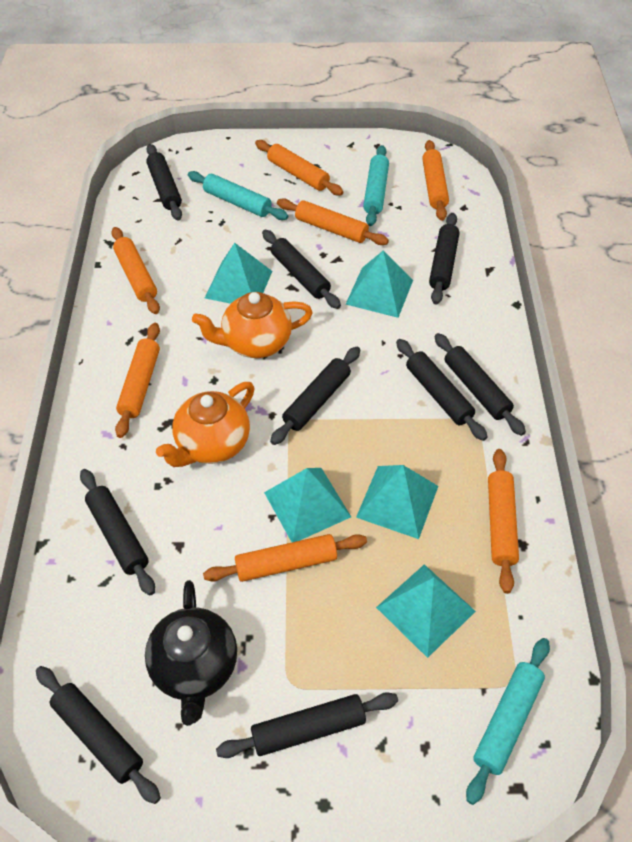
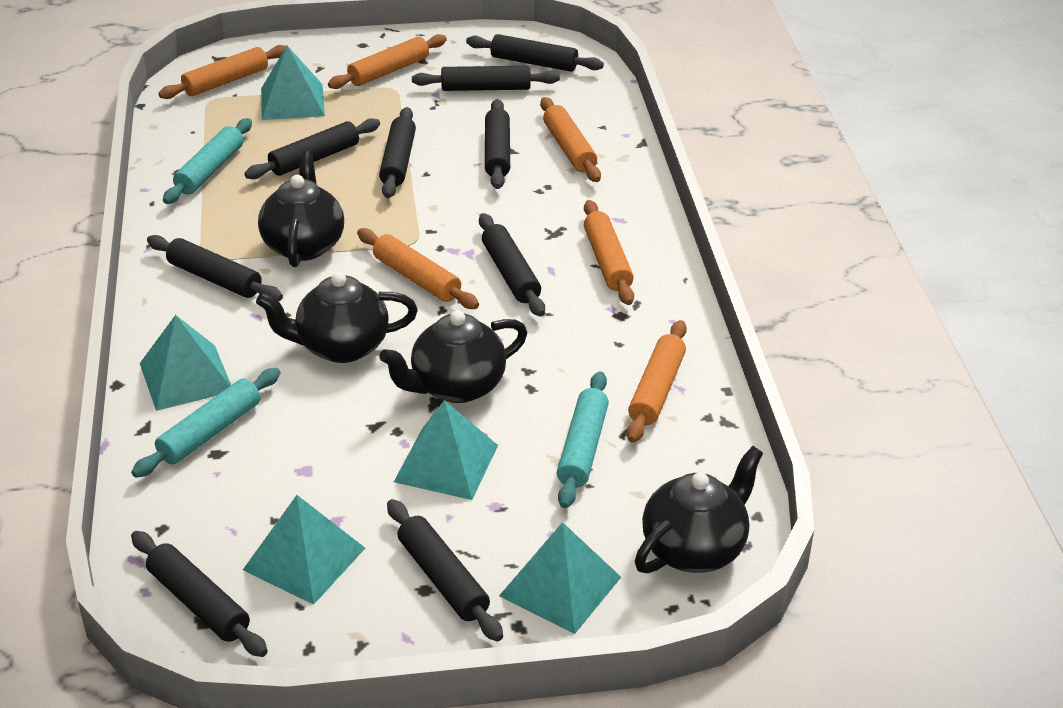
black teapot: 1 -> 4
orange rolling pin: 7 -> 6
orange teapot: 2 -> 0

